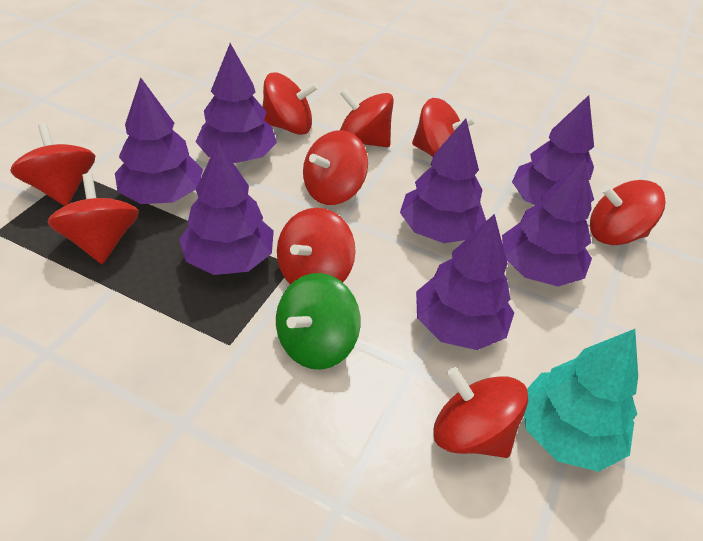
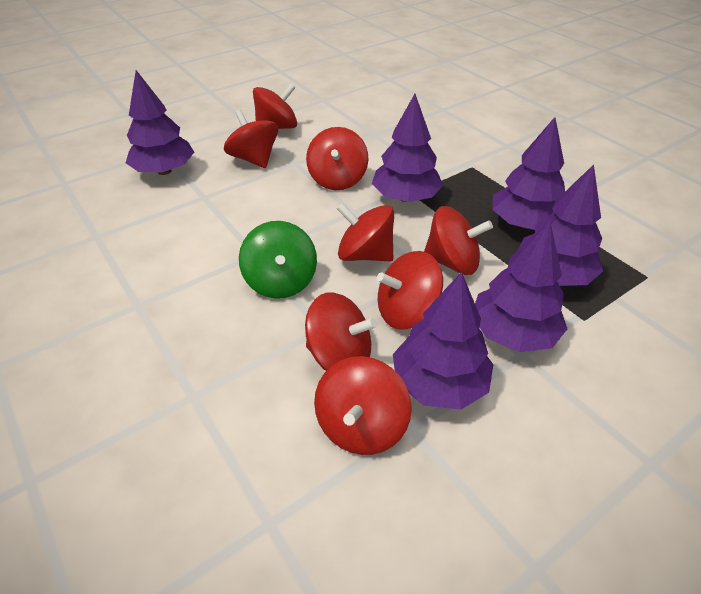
purple tree: 7 -> 6
red spinning top: 9 -> 8
turquoise tree: 1 -> 0

